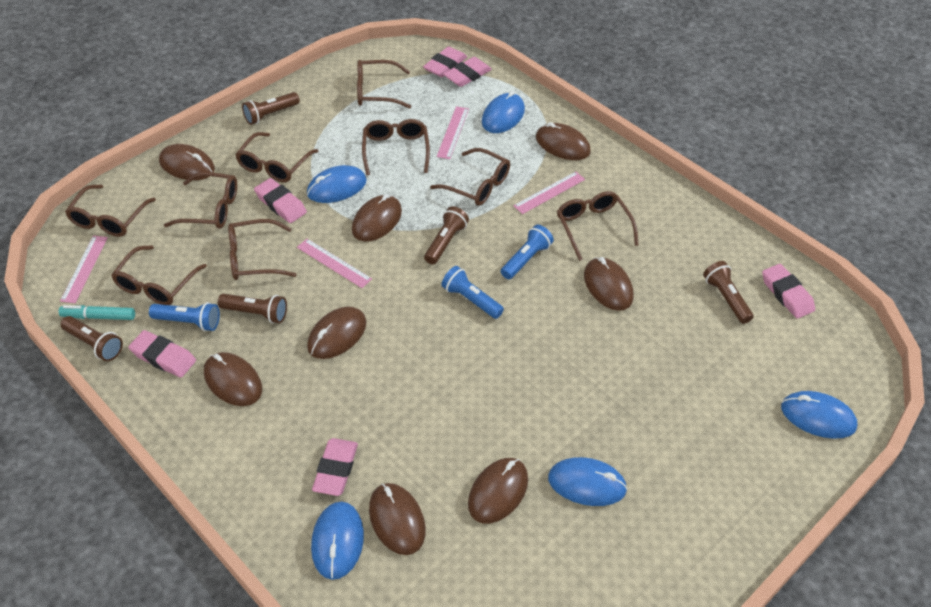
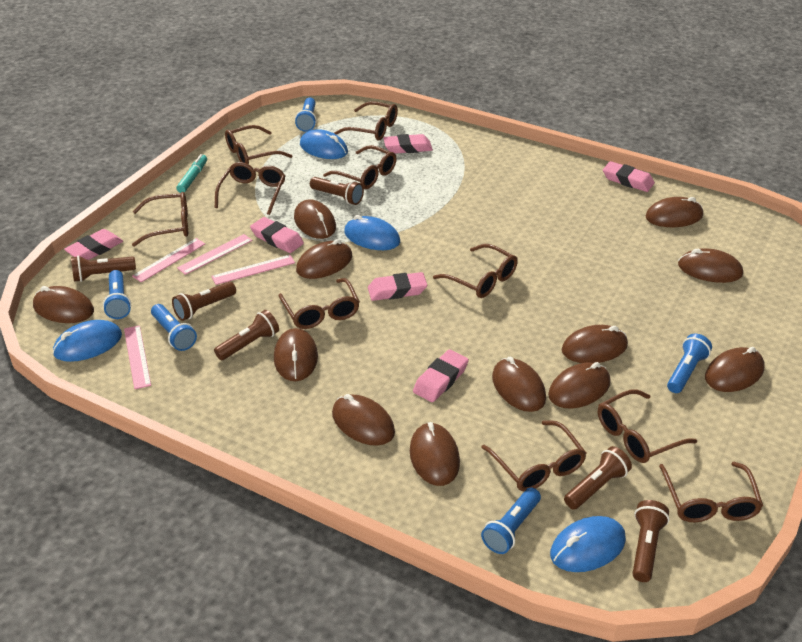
blue flashlight: 3 -> 5
blue mouse: 5 -> 4
brown flashlight: 5 -> 6
brown glasses: 9 -> 10
brown mouse: 8 -> 12

